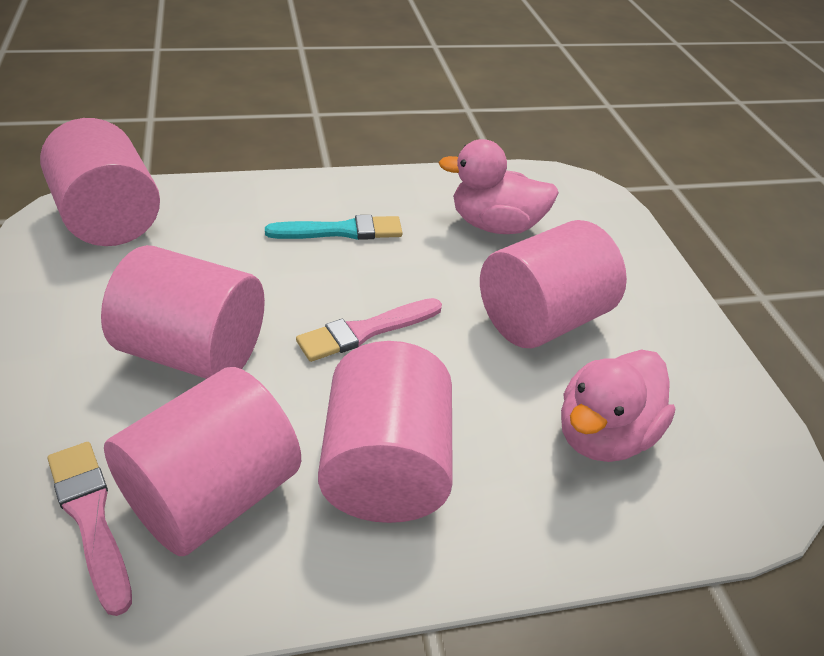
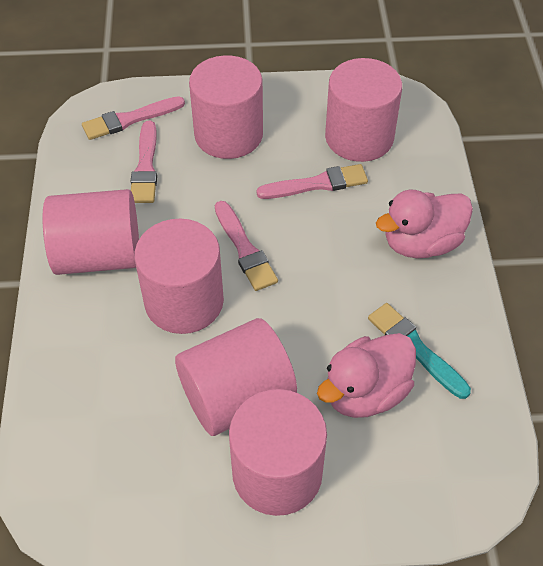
pink brush: 2 -> 4
pink cylinder: 5 -> 6

